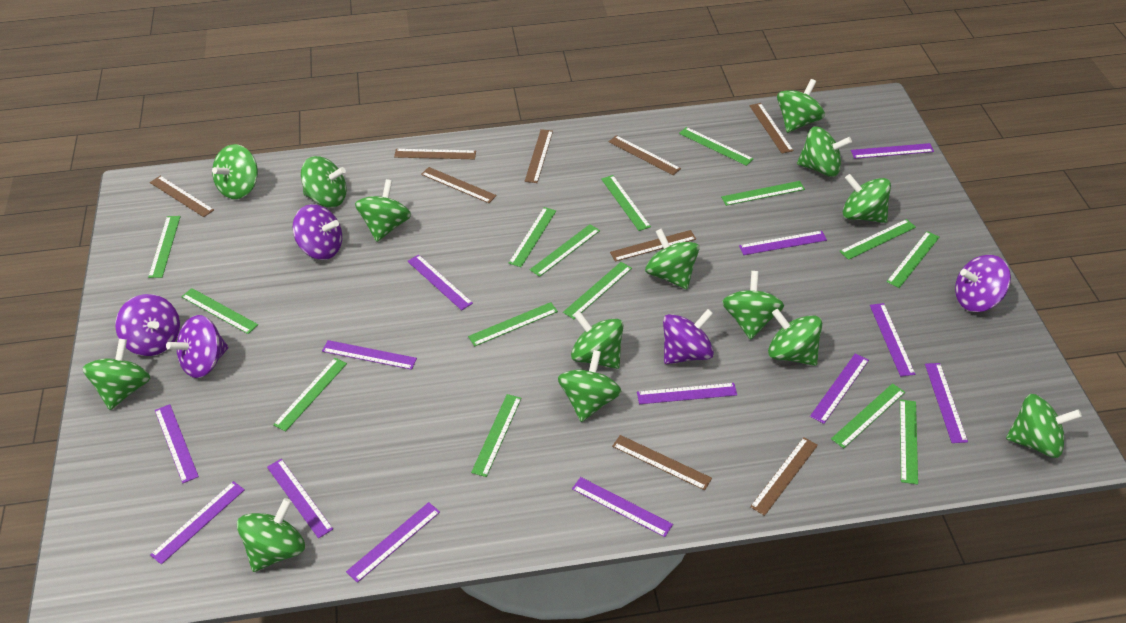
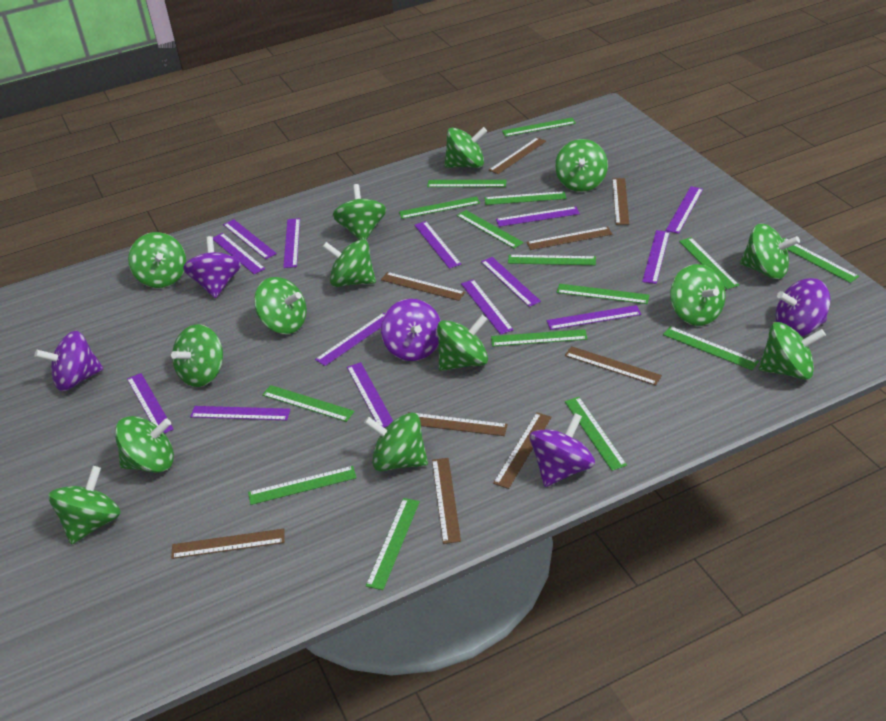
purple ruler: 13 -> 14

